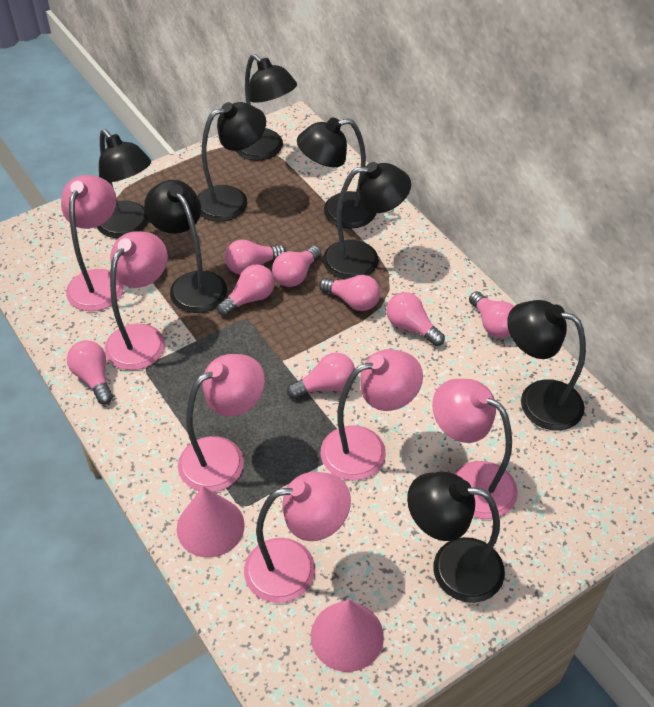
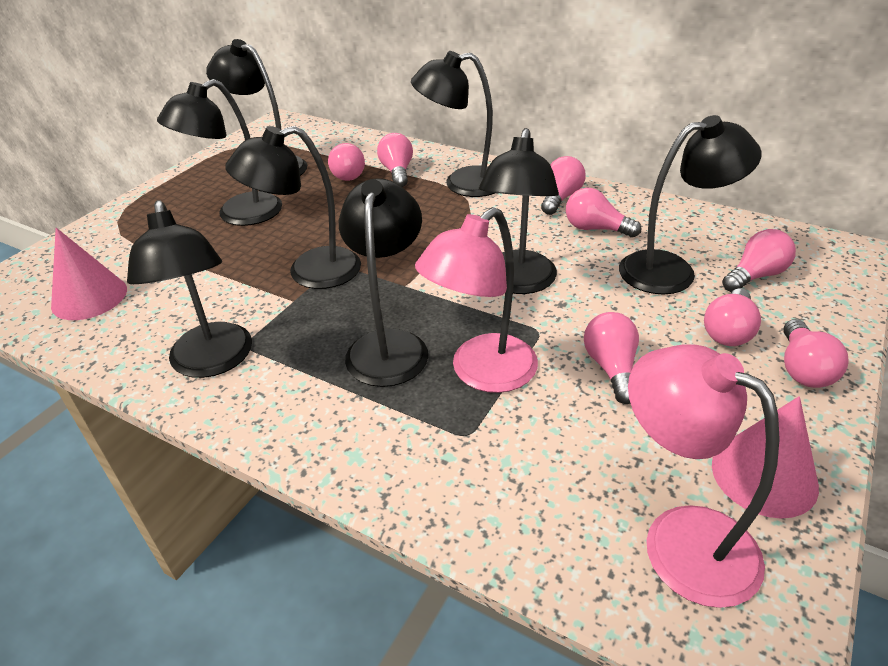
pink lamp: 6 -> 2

